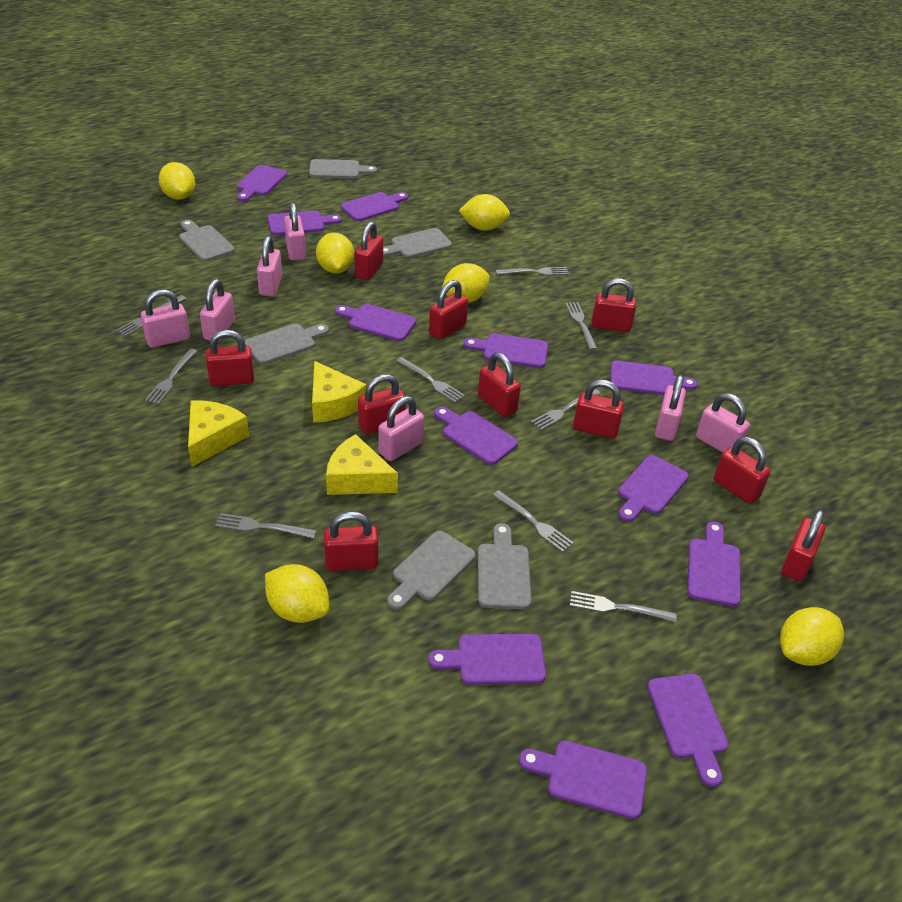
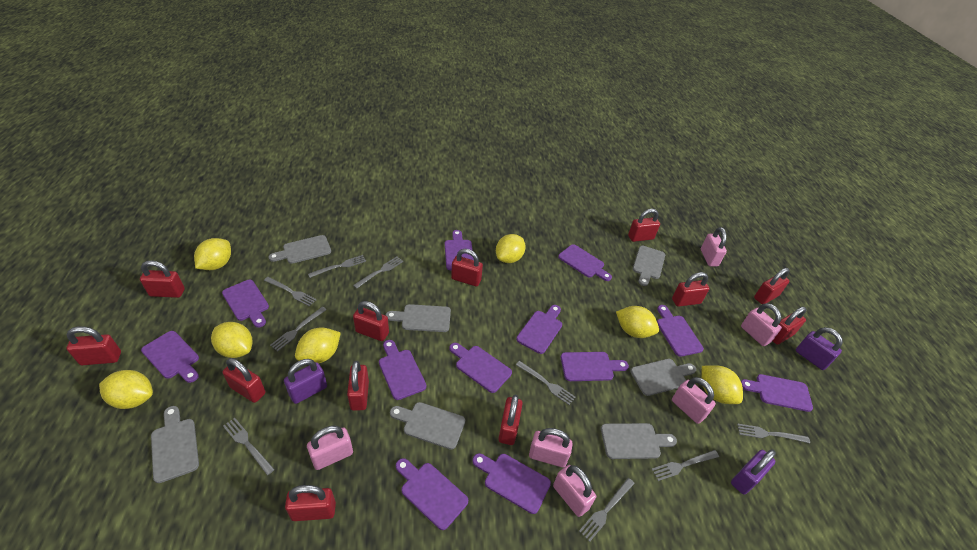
grey cutting board: 6 -> 7
pink padlock: 7 -> 6
purple padlock: 0 -> 3
red padlock: 10 -> 12
yellow cheese: 3 -> 0
yellow lemon: 6 -> 7

